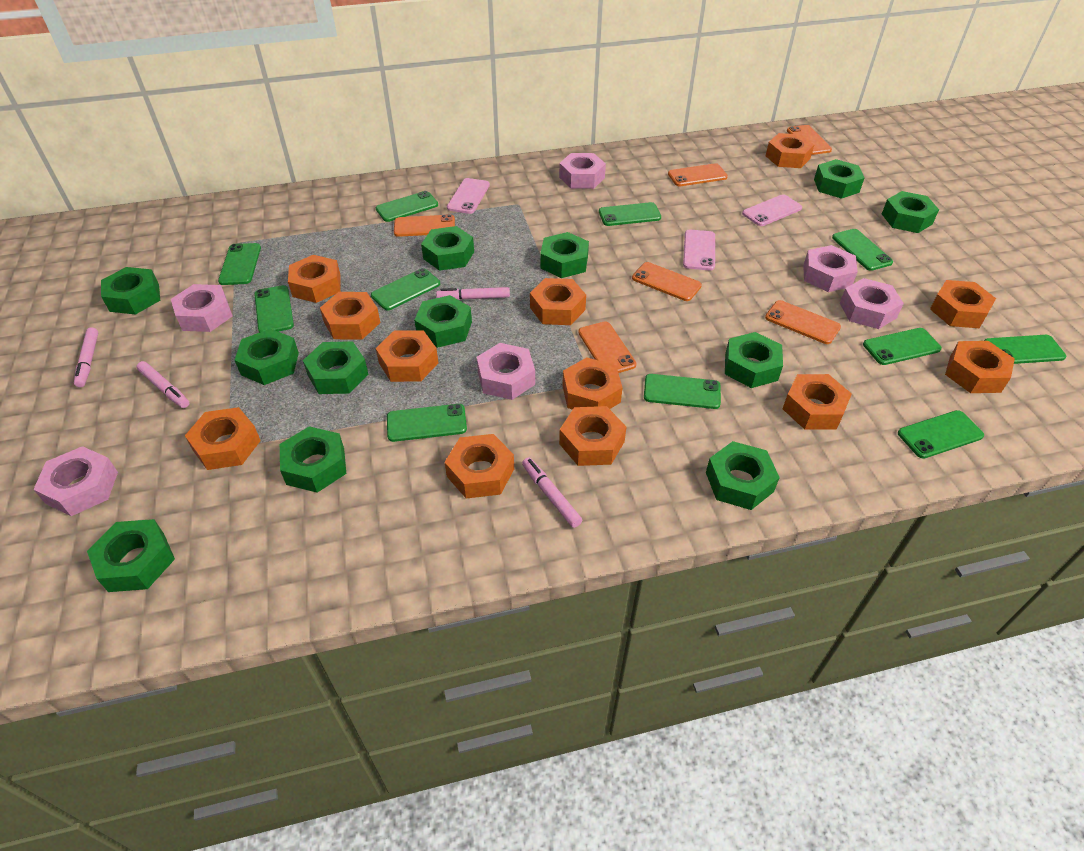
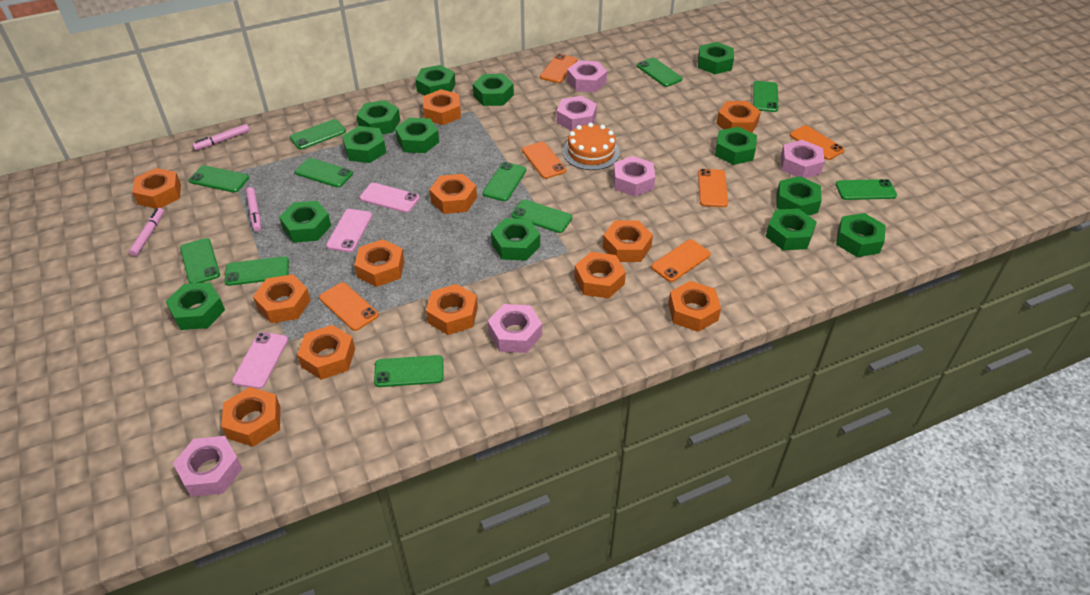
green nut: 12 -> 13
orange cake: 0 -> 1
pink marker: 4 -> 3

